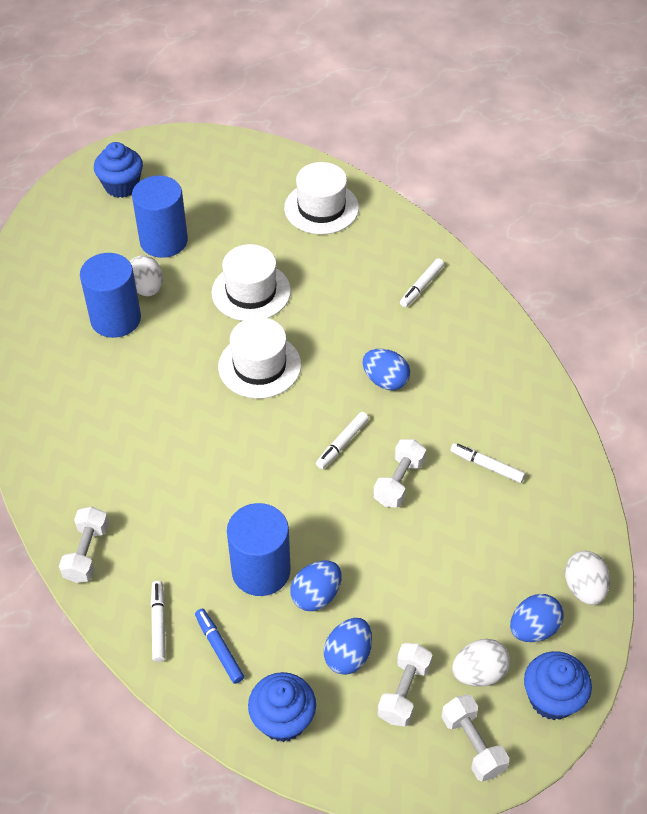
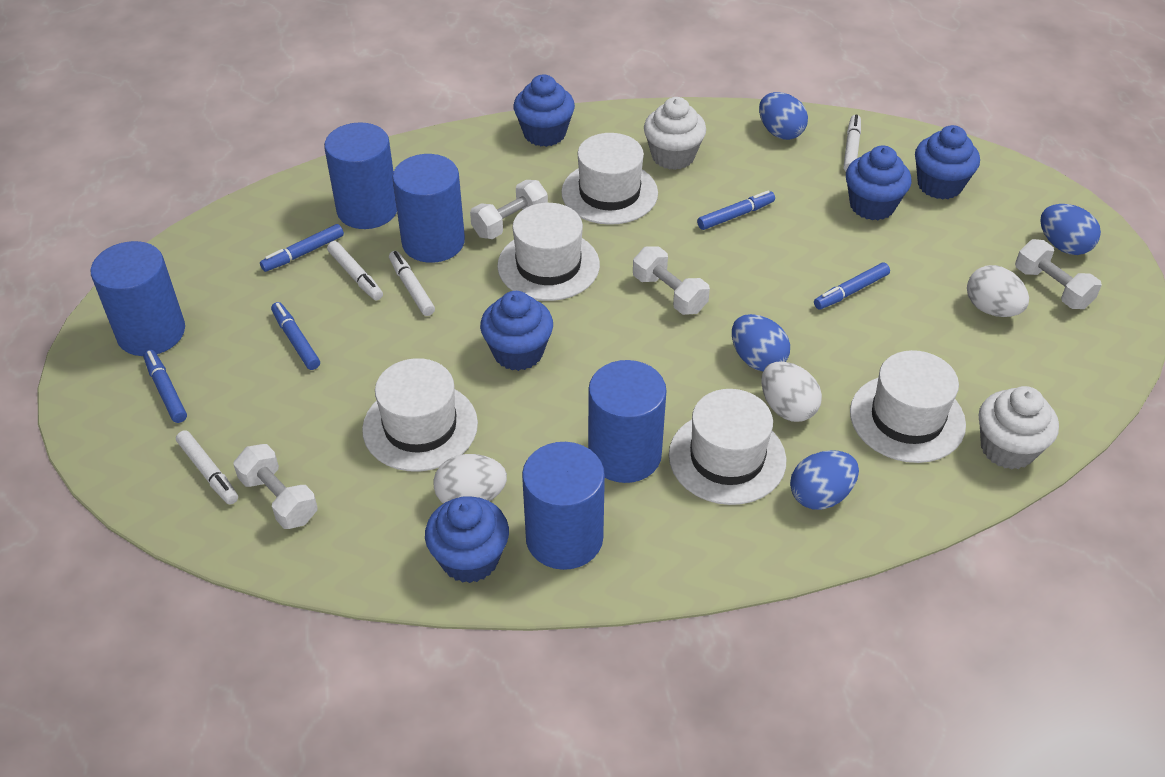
blue cupcake: 3 -> 5
blue cylinder: 3 -> 5
blue marker: 1 -> 5
white cupcake: 0 -> 2
white hat: 3 -> 5

